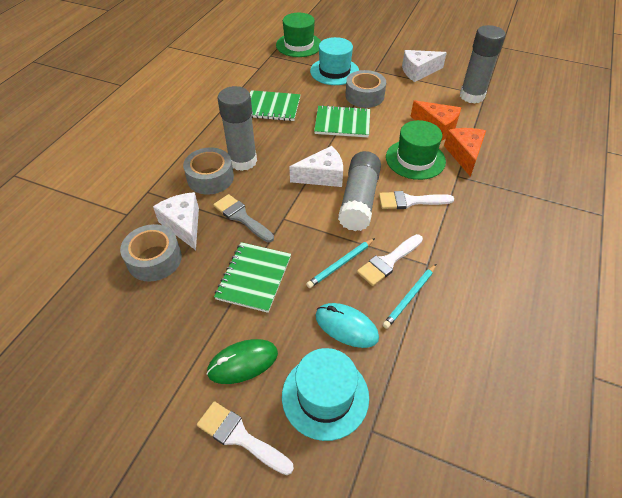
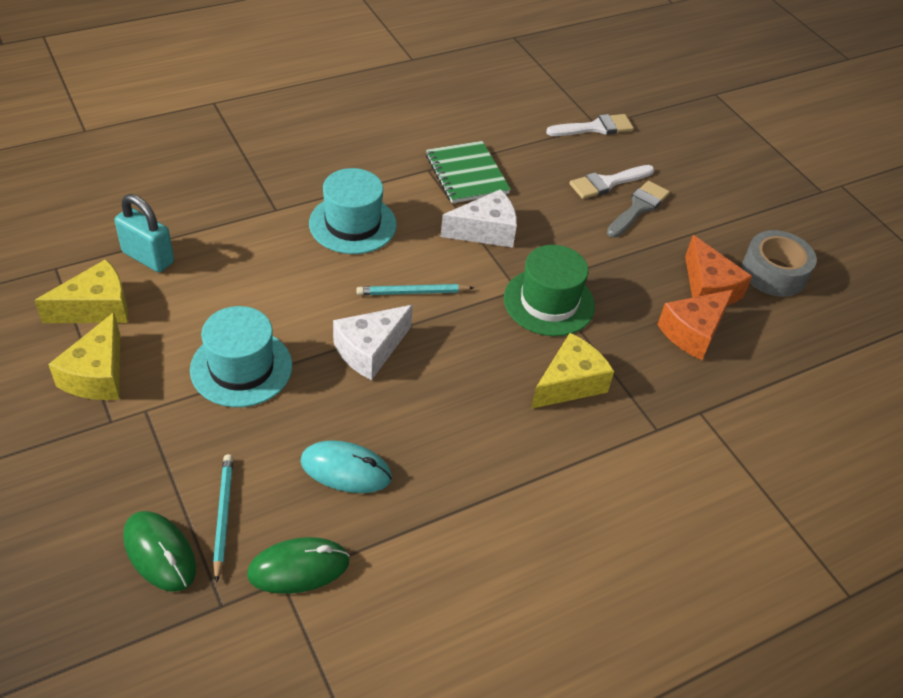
green hat: 2 -> 1
green mouse: 1 -> 2
green notebook: 3 -> 1
grey glue stick: 3 -> 0
grey tape: 3 -> 1
turquoise padlock: 0 -> 1
white brush: 3 -> 2
white cheese: 3 -> 2
yellow cheese: 0 -> 3

